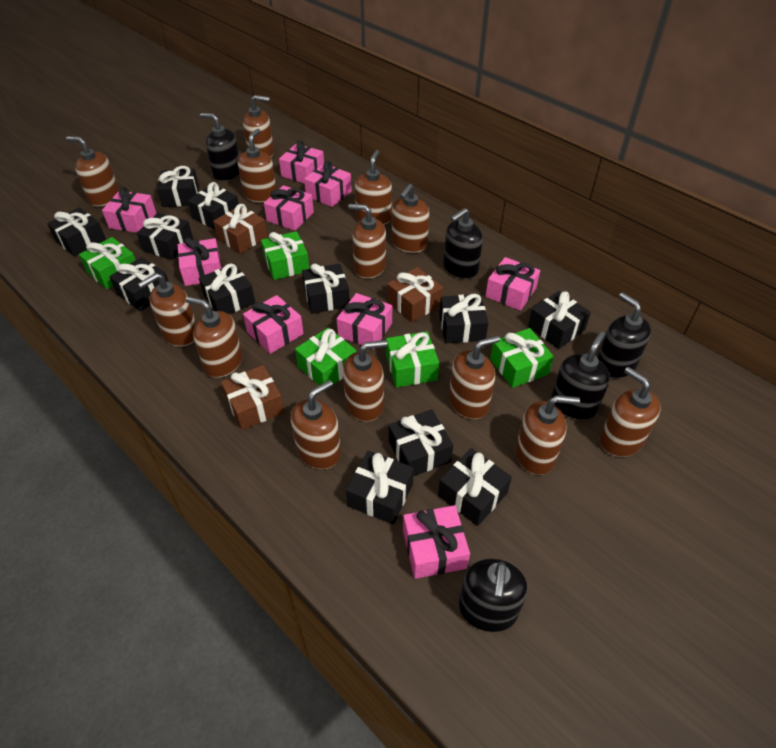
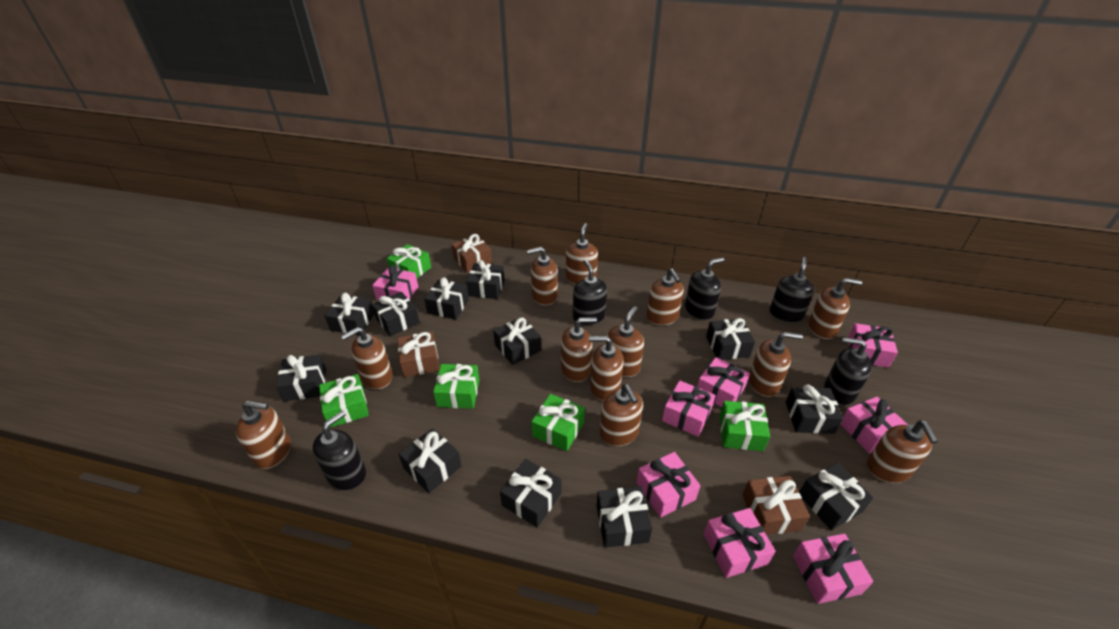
brown soap dispenser: 13 -> 12
pink gift: 9 -> 8

